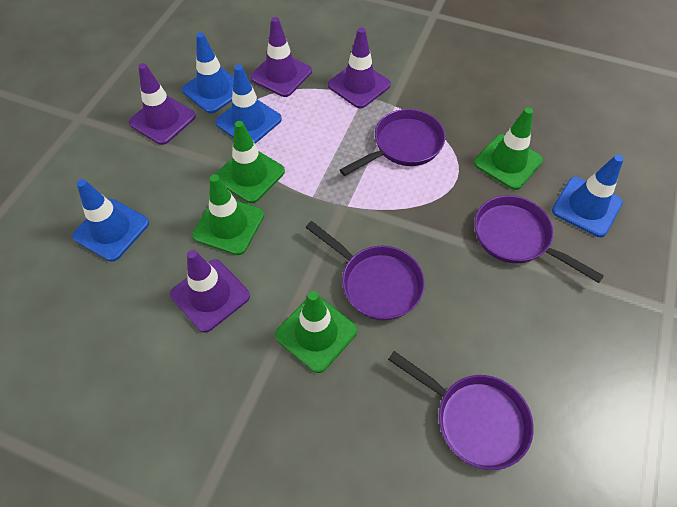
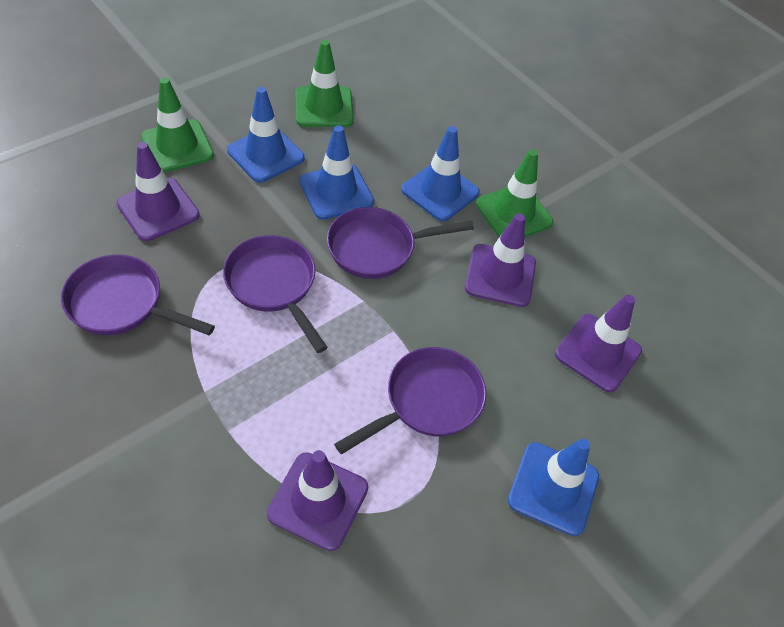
green traffic cone: 4 -> 3

